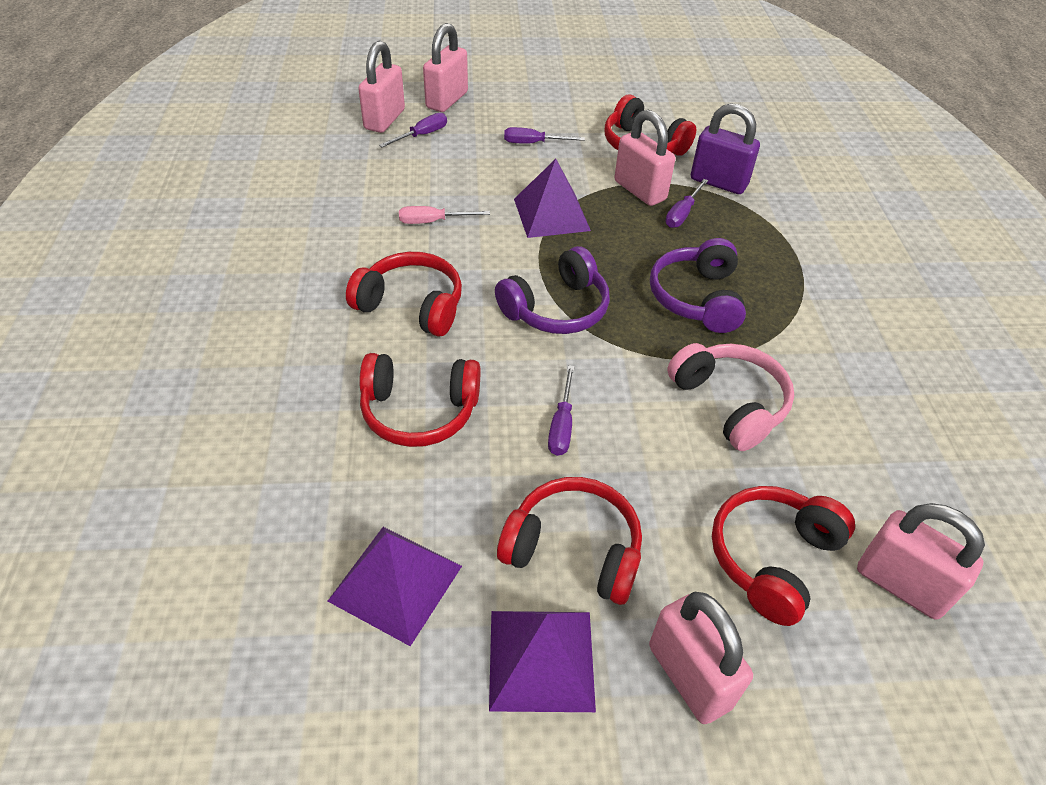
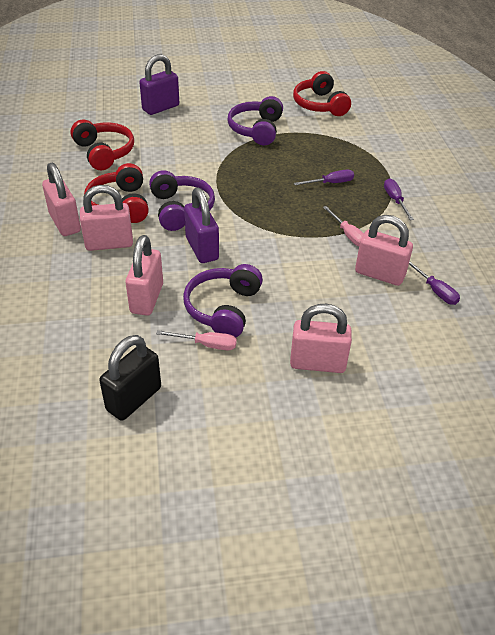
black padlock: 0 -> 1
pink headphones: 1 -> 0
pink screwdriver: 1 -> 2
purple headphones: 2 -> 3
purple padlock: 1 -> 2
purple pyramid: 3 -> 0
purple screwdriver: 4 -> 3
red headphones: 5 -> 3

